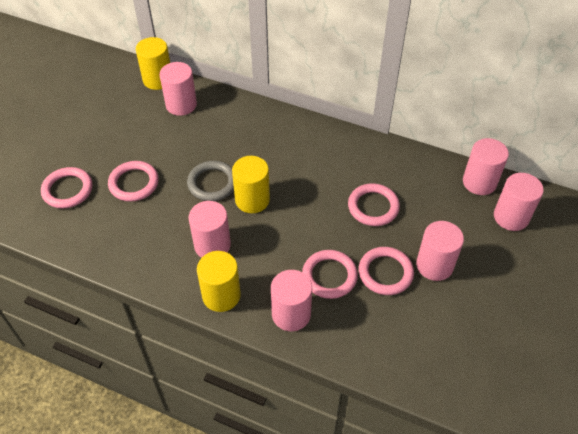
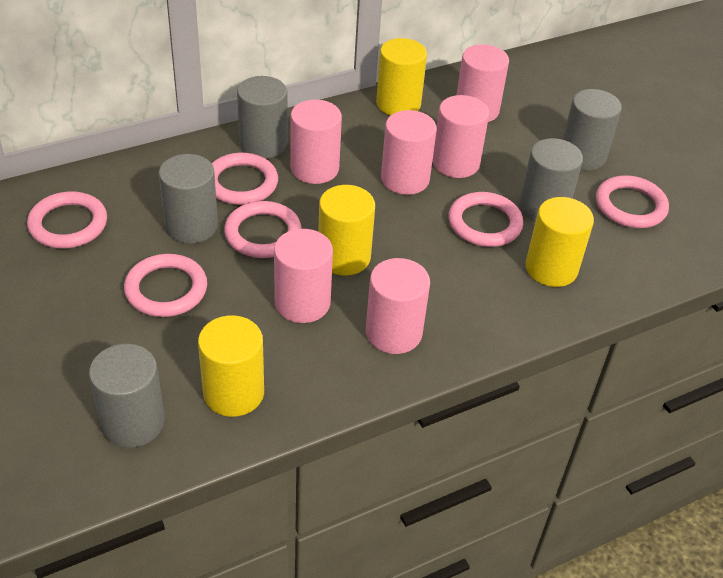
grey cylinder: 0 -> 5
grey ring: 1 -> 0
pink ring: 5 -> 6
yellow cylinder: 3 -> 4

